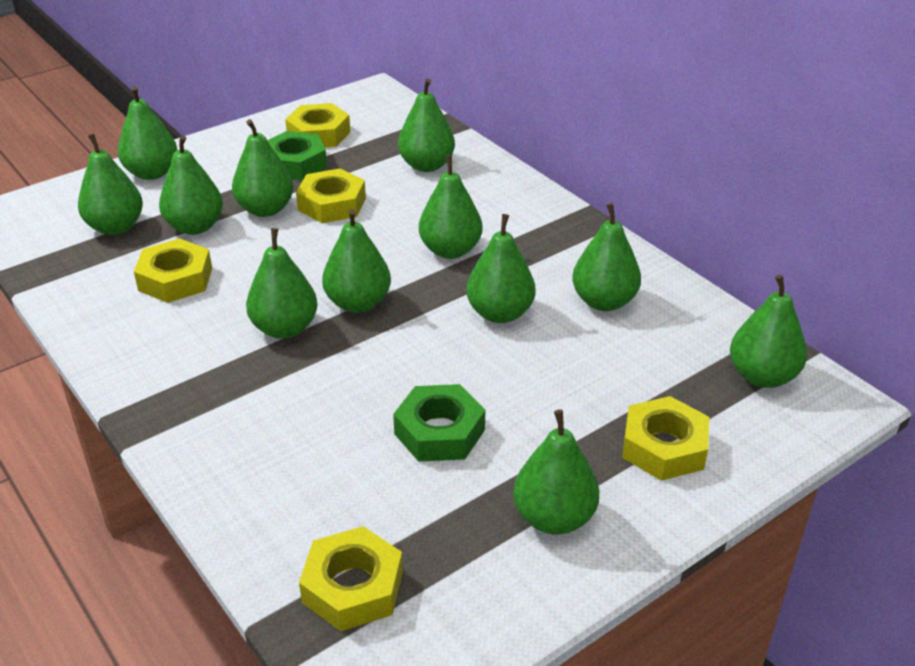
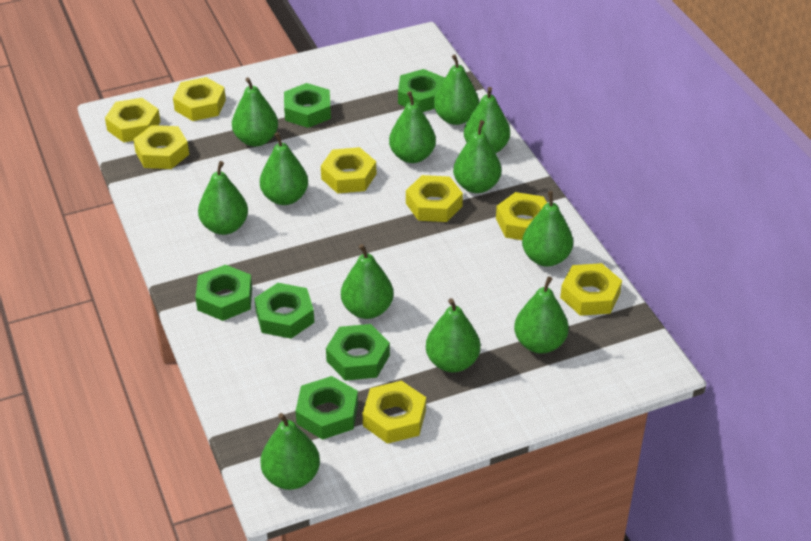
green nut: 2 -> 6
yellow nut: 5 -> 8

